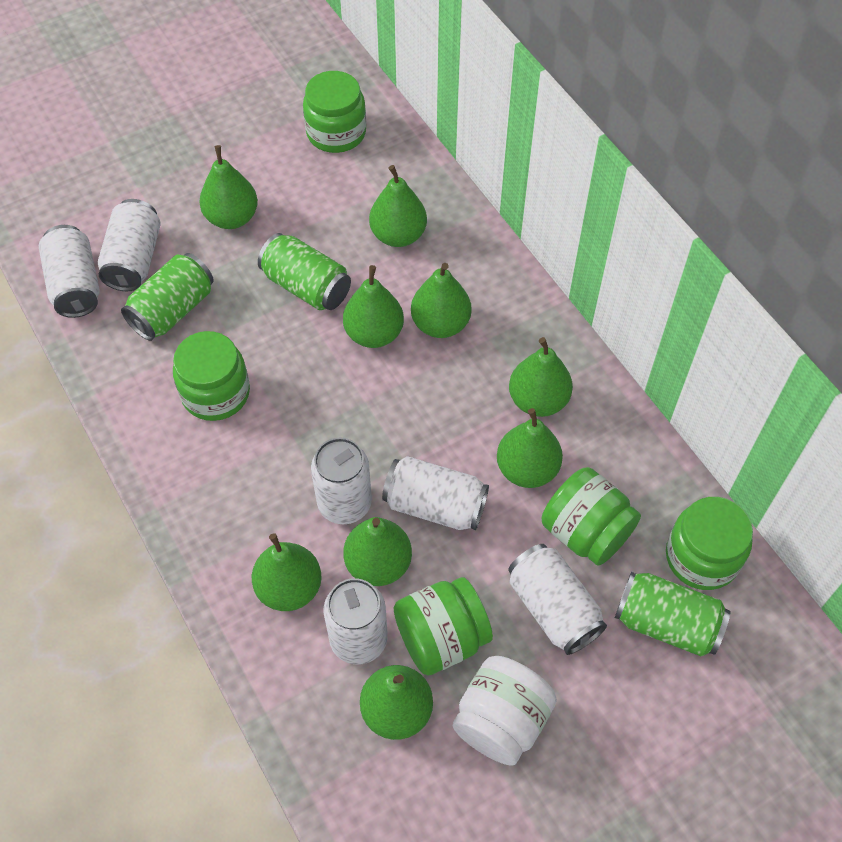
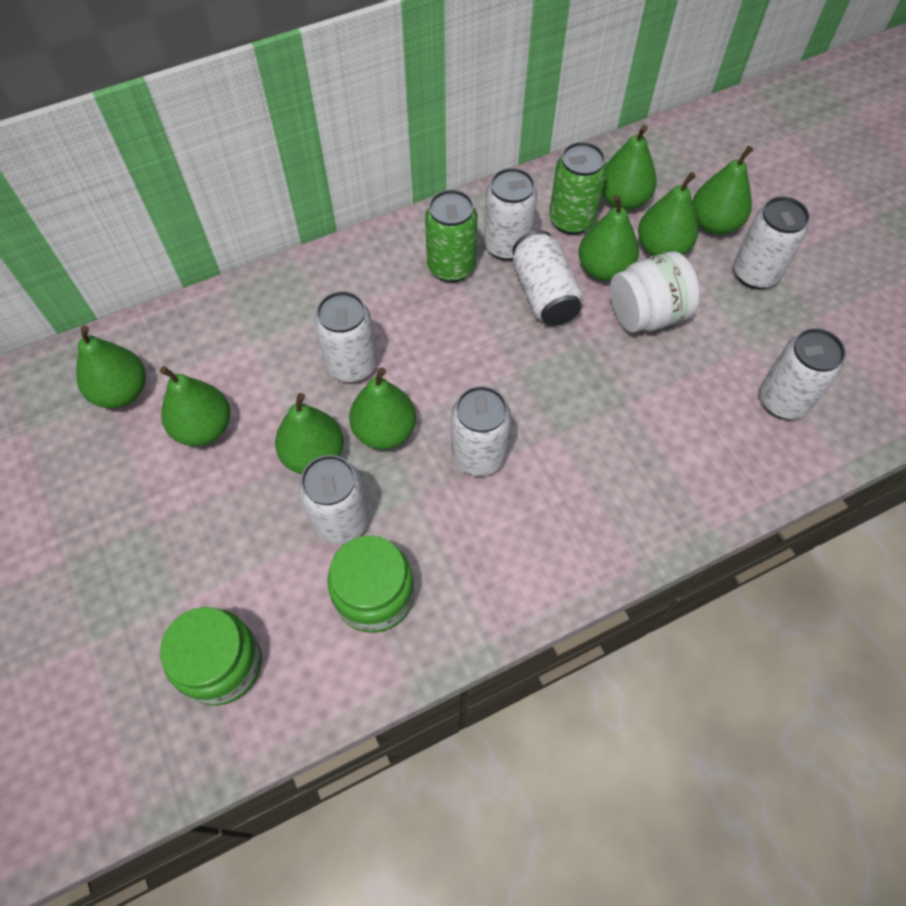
green can: 3 -> 2
green jar: 5 -> 2
green pear: 9 -> 8
white can: 6 -> 7

